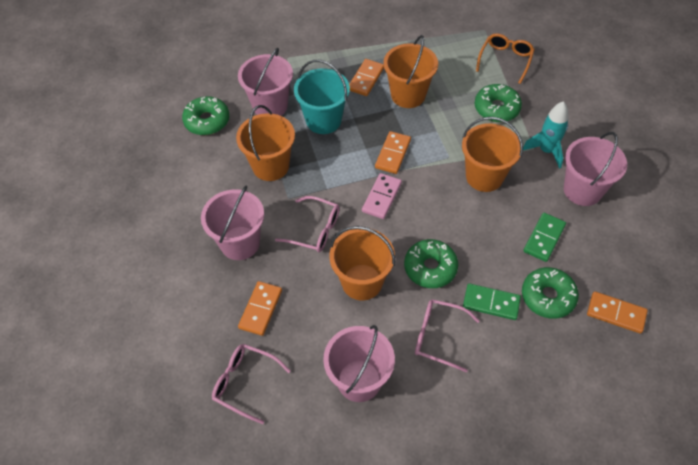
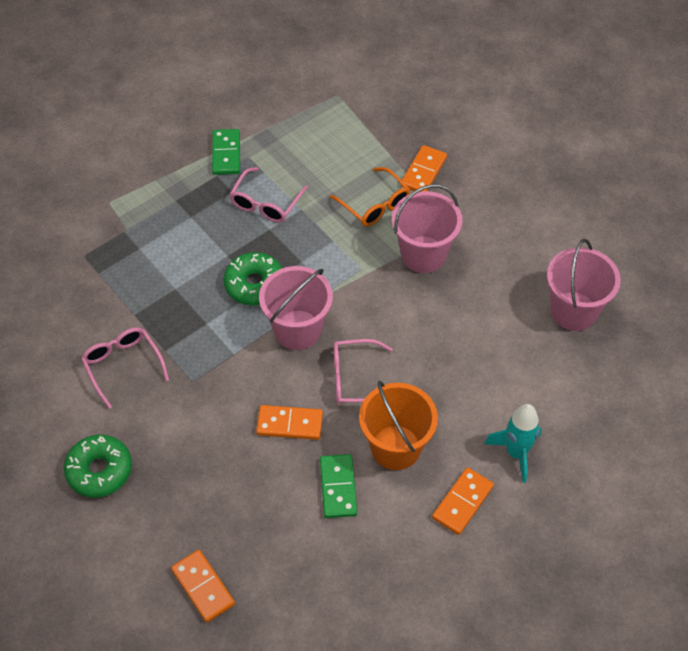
green donut: 4 -> 2
orange bucket: 4 -> 1
pink bucket: 4 -> 3
pink domino: 1 -> 0
turquoise bucket: 1 -> 0

